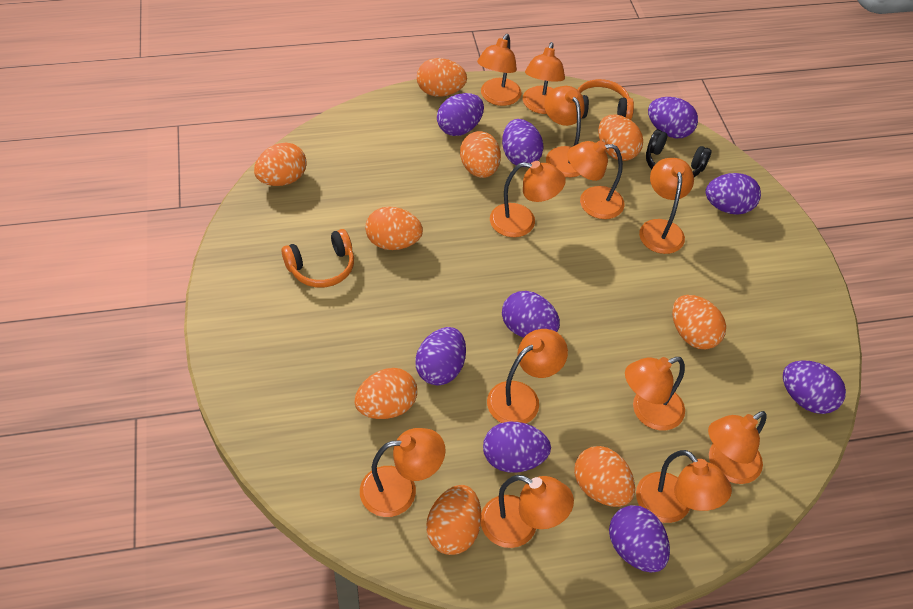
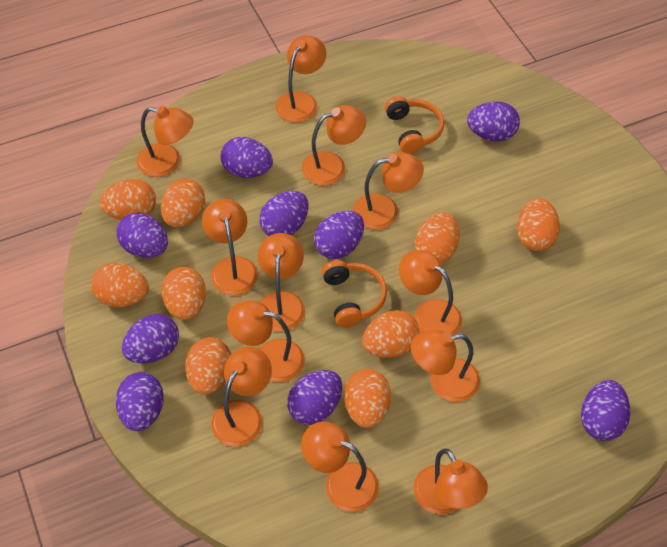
black headphones: 1 -> 0

